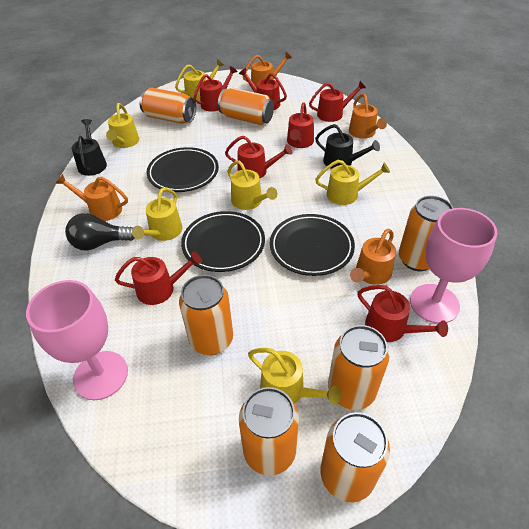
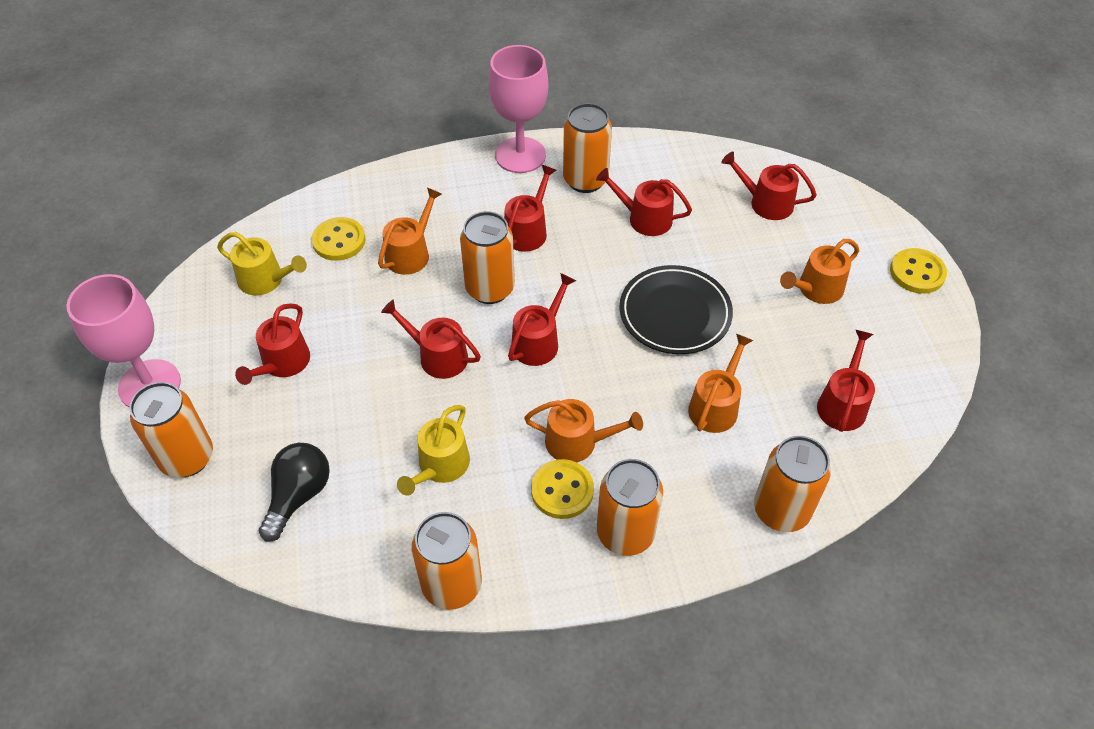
black plate: 3 -> 1
black watering can: 2 -> 0
orange can: 7 -> 6
yellow button: 0 -> 3
yellow watering can: 6 -> 2

